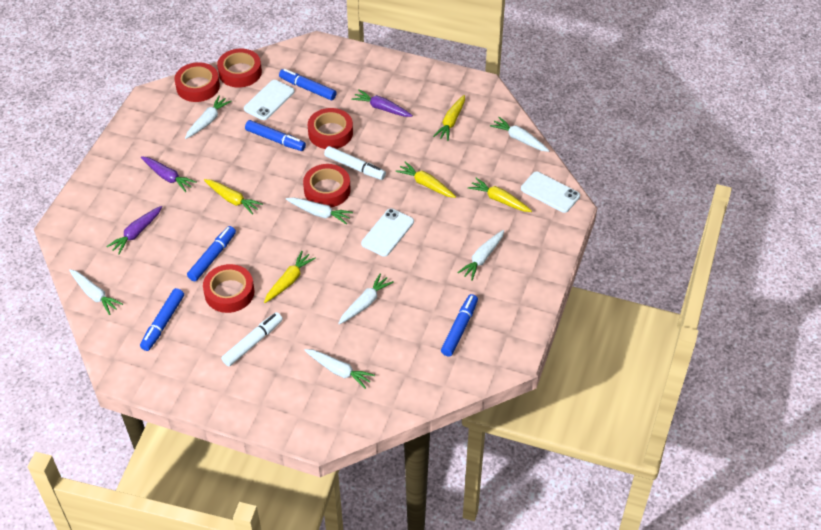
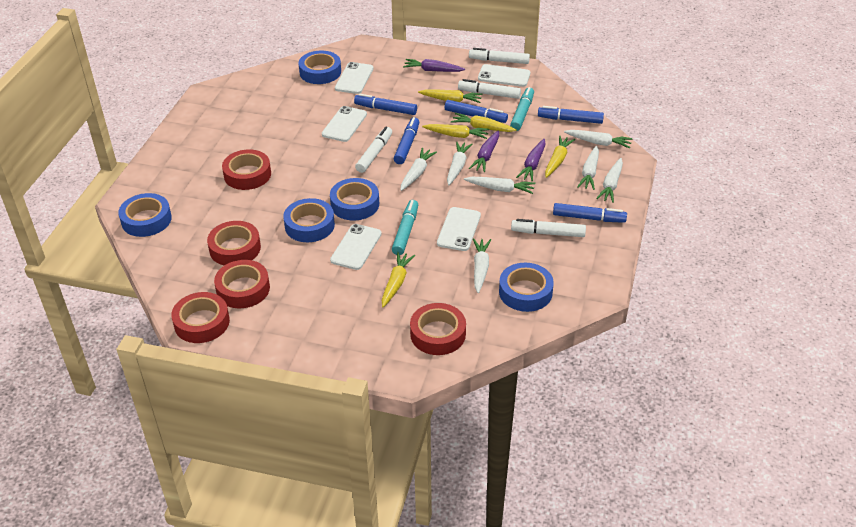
blue tape: 0 -> 5
turquoise marker: 0 -> 2
white marker: 2 -> 4
white phone: 3 -> 5

